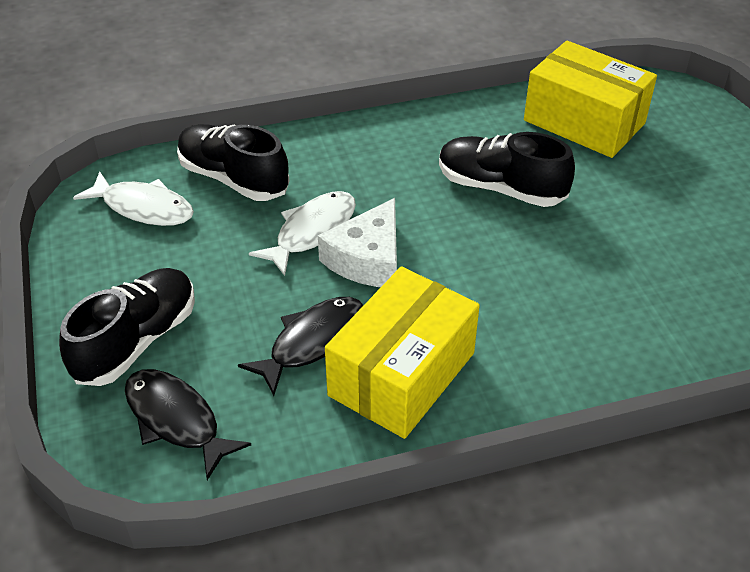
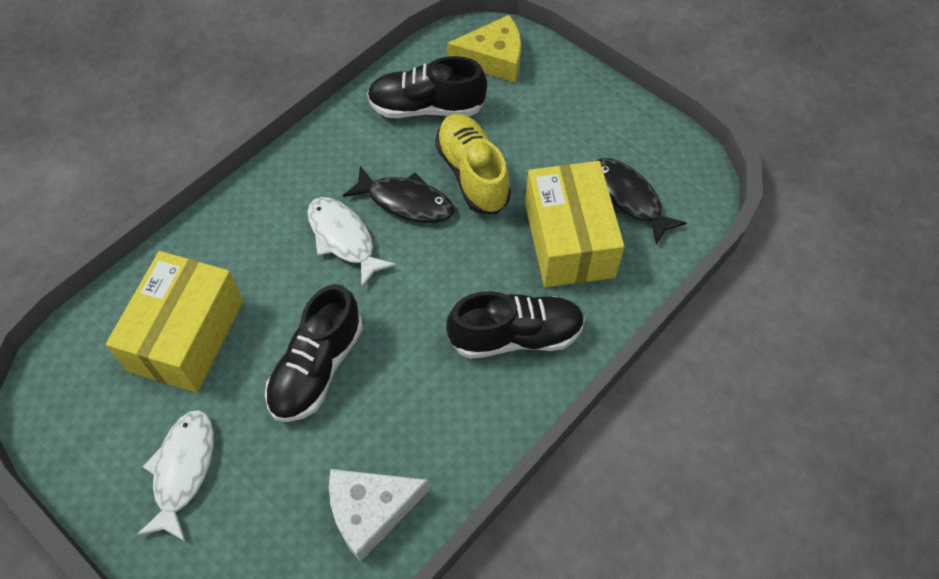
yellow cheese: 0 -> 1
yellow shoe: 0 -> 1

